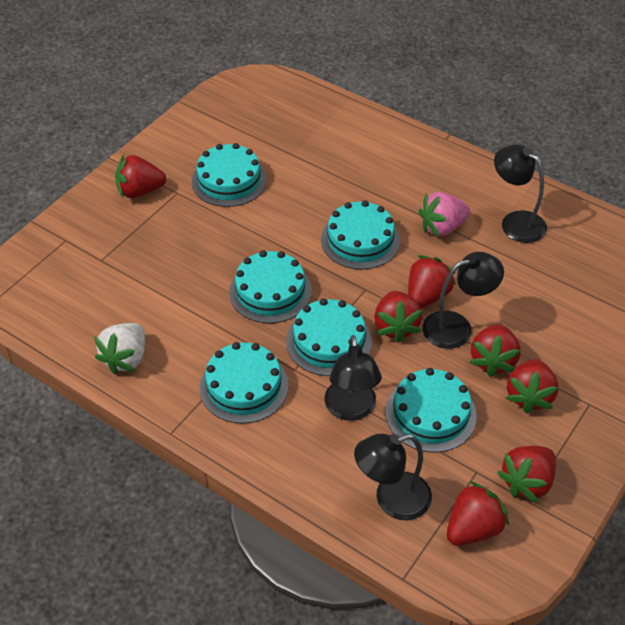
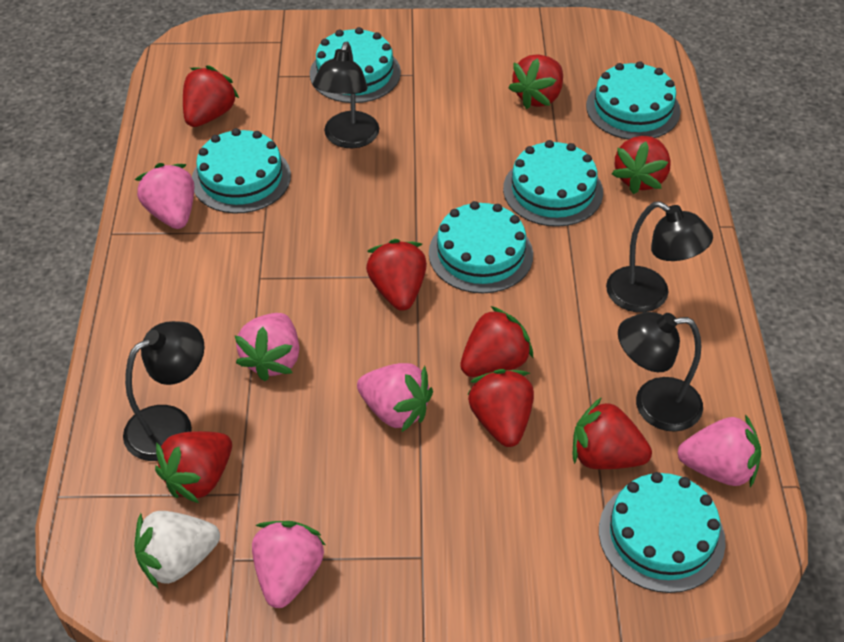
pink strawberry: 1 -> 5
red strawberry: 7 -> 8

